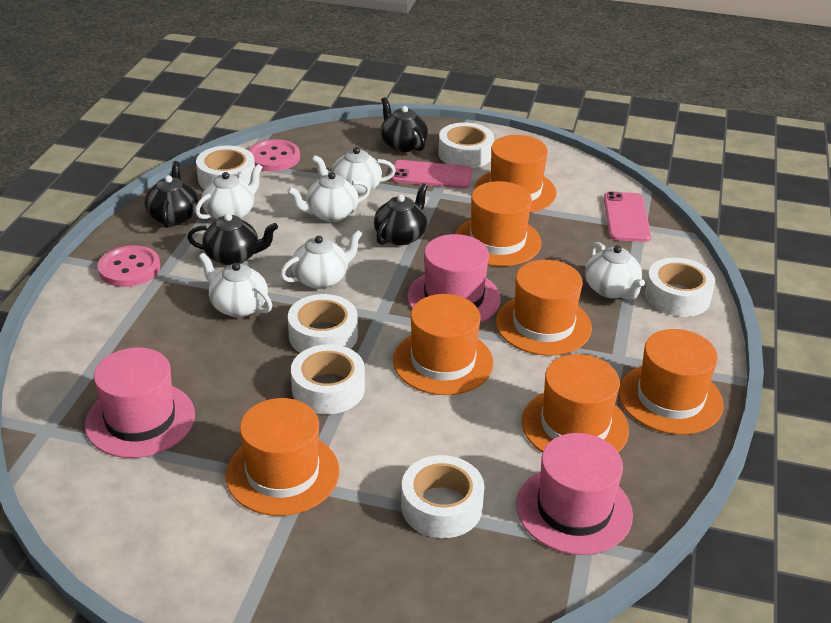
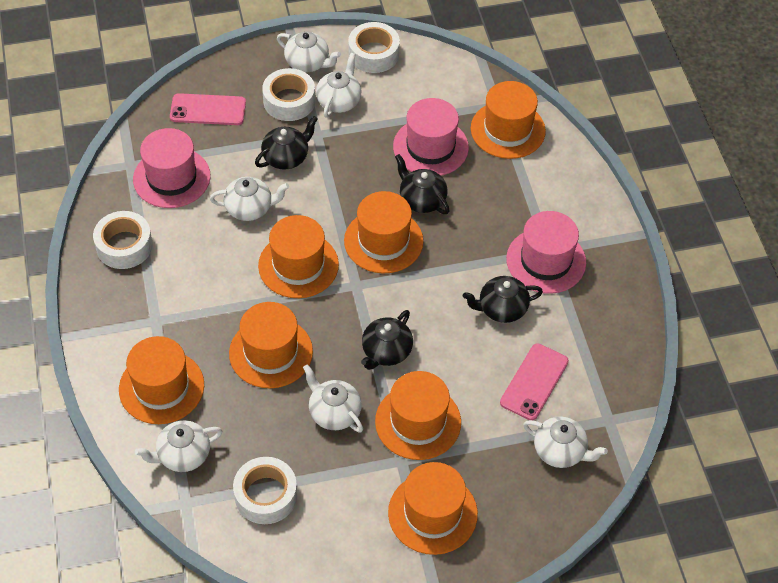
pink button: 2 -> 0
white tape: 6 -> 4

